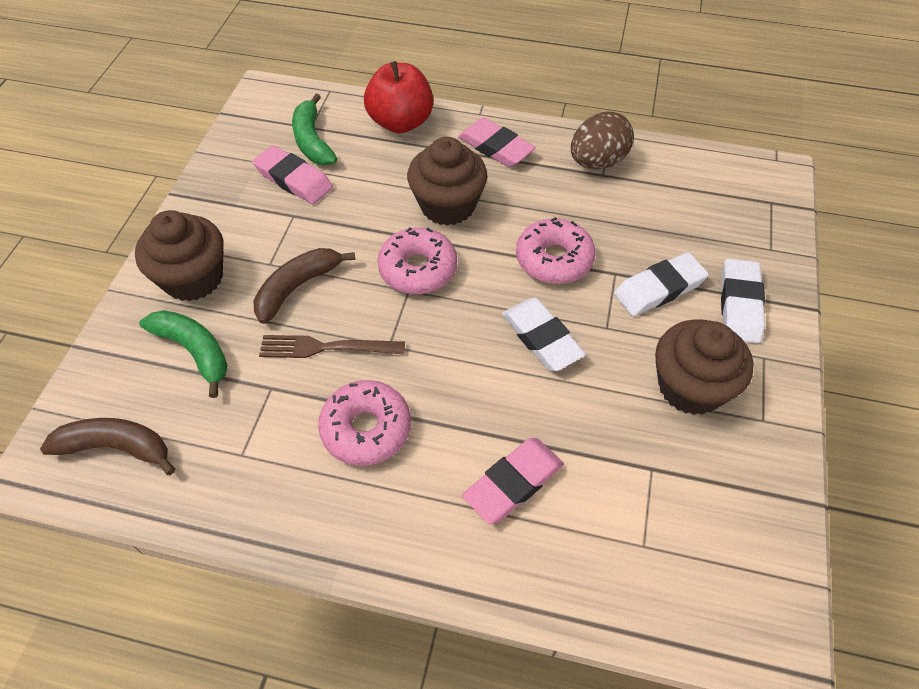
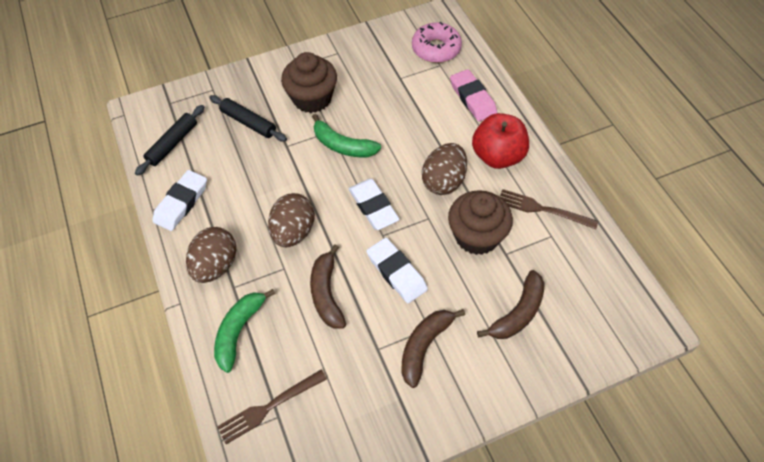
black rolling pin: 0 -> 2
brown banana: 2 -> 3
brown cupcake: 3 -> 2
brown egg: 1 -> 3
brown fork: 1 -> 2
pink donut: 3 -> 1
pink eraser: 3 -> 1

